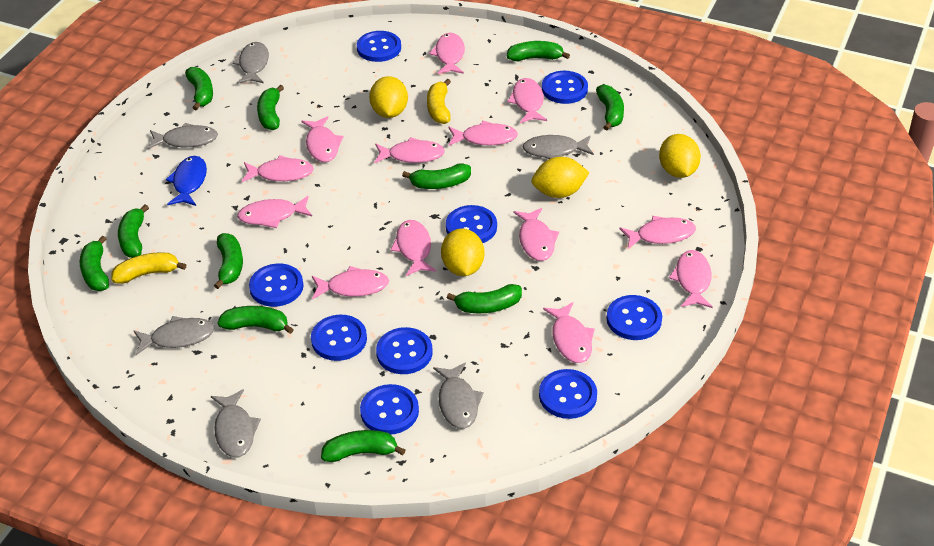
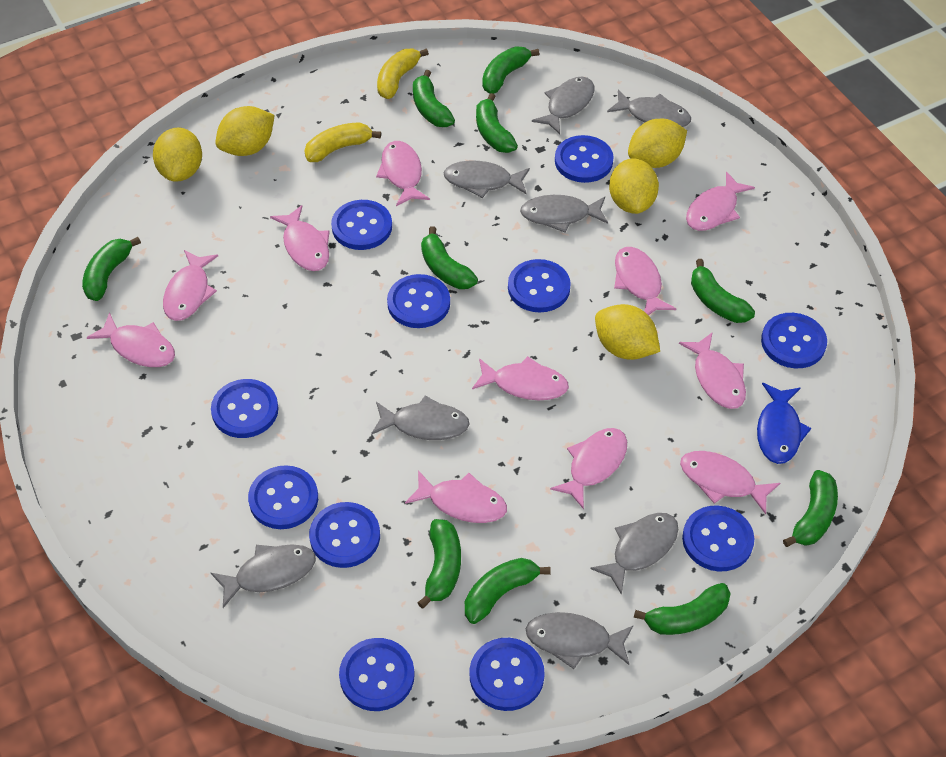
blue button: 9 -> 11
green banana: 11 -> 10
grey fish: 6 -> 8
pink fish: 13 -> 11
yellow lemon: 4 -> 5

